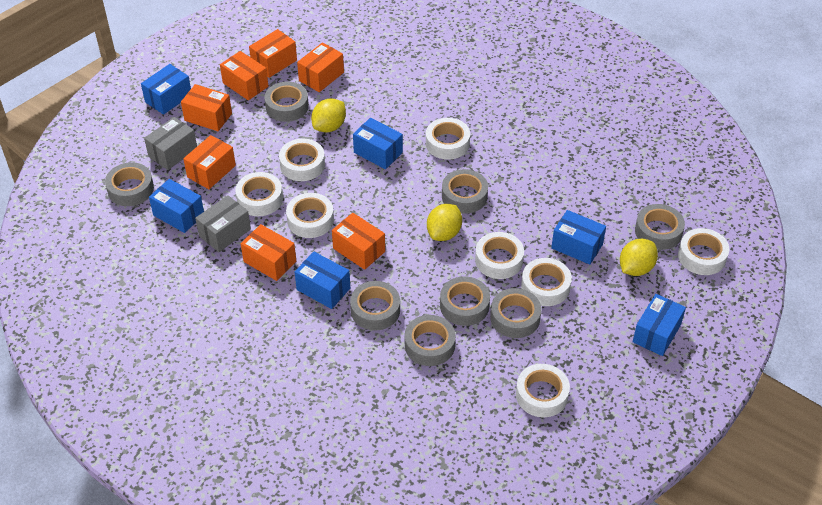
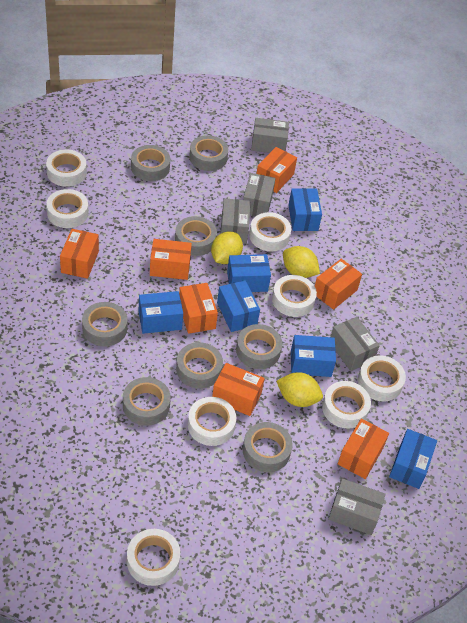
grey box: 2 -> 5

